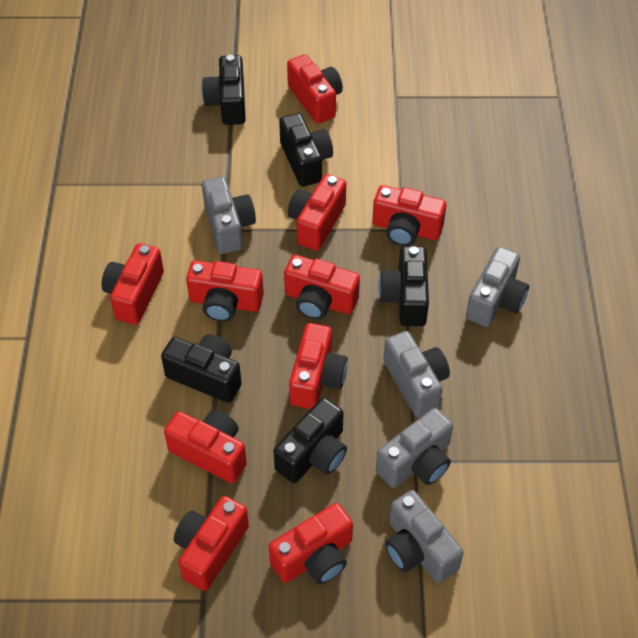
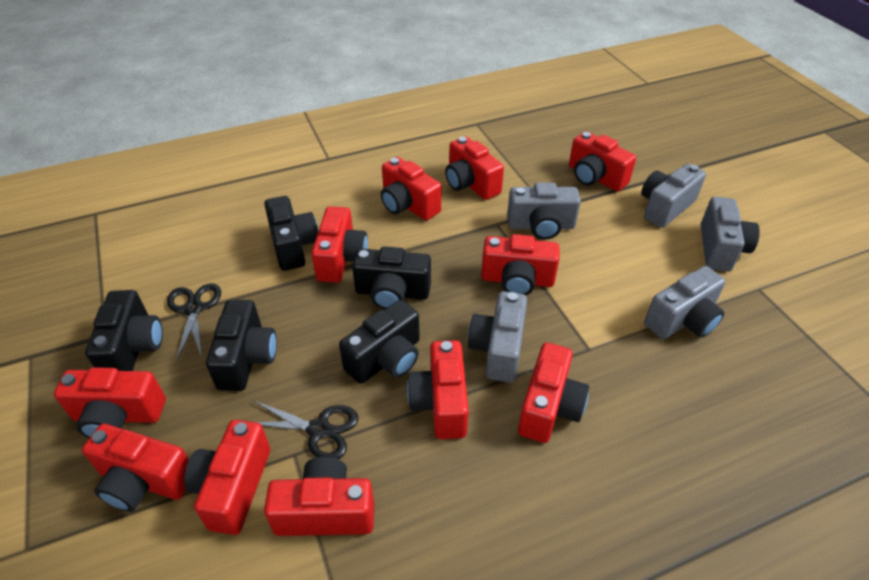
black scissors: 0 -> 2
red camera: 10 -> 11

